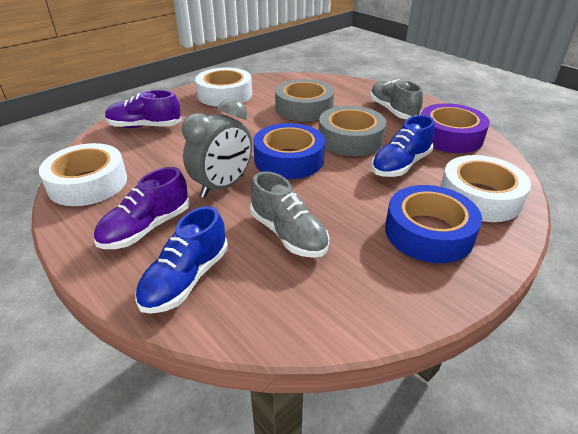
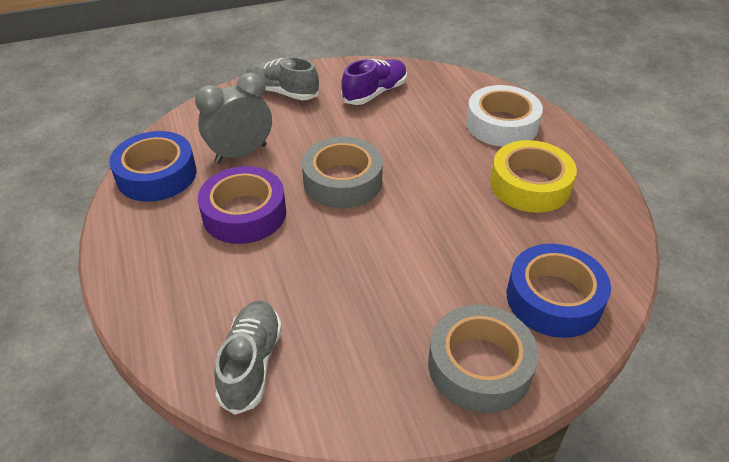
blue shoe: 2 -> 0
purple shoe: 2 -> 1
white tape: 3 -> 1
yellow tape: 0 -> 1

